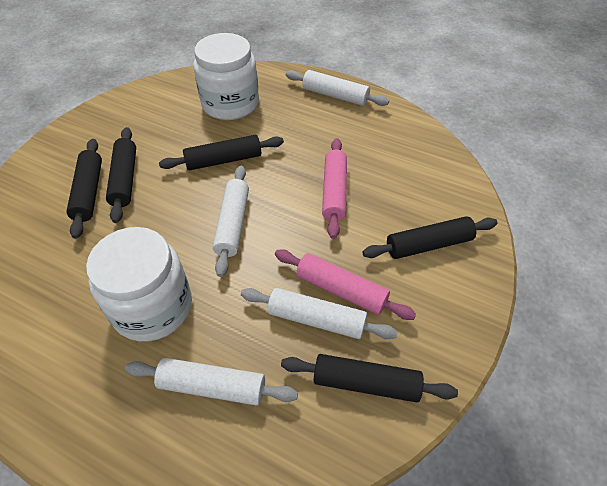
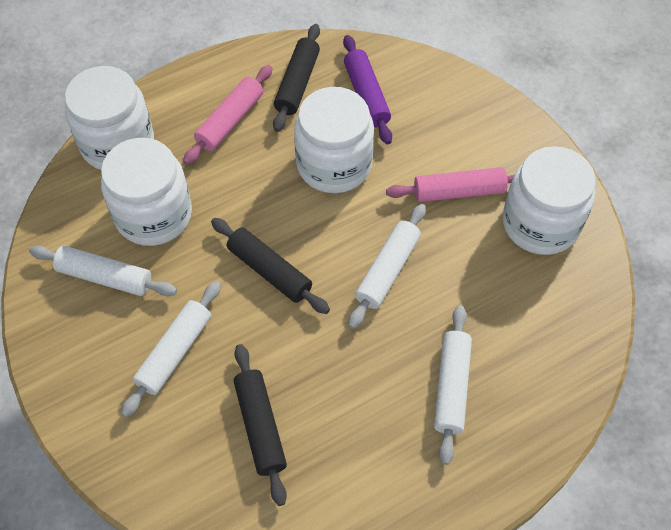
black rolling pin: 5 -> 3
purple rolling pin: 0 -> 1
white jar: 2 -> 4

